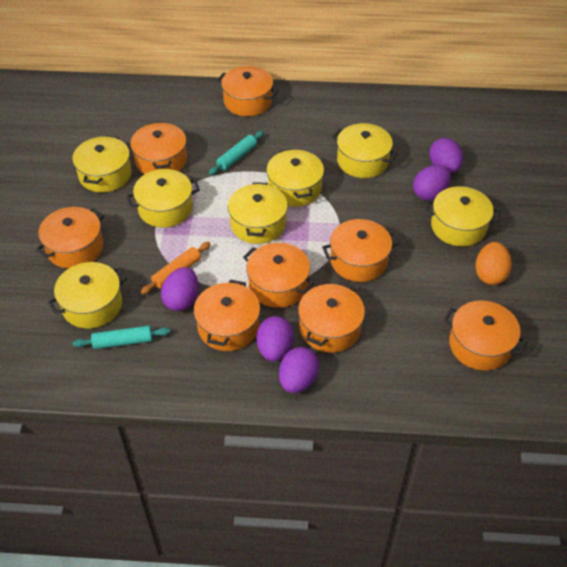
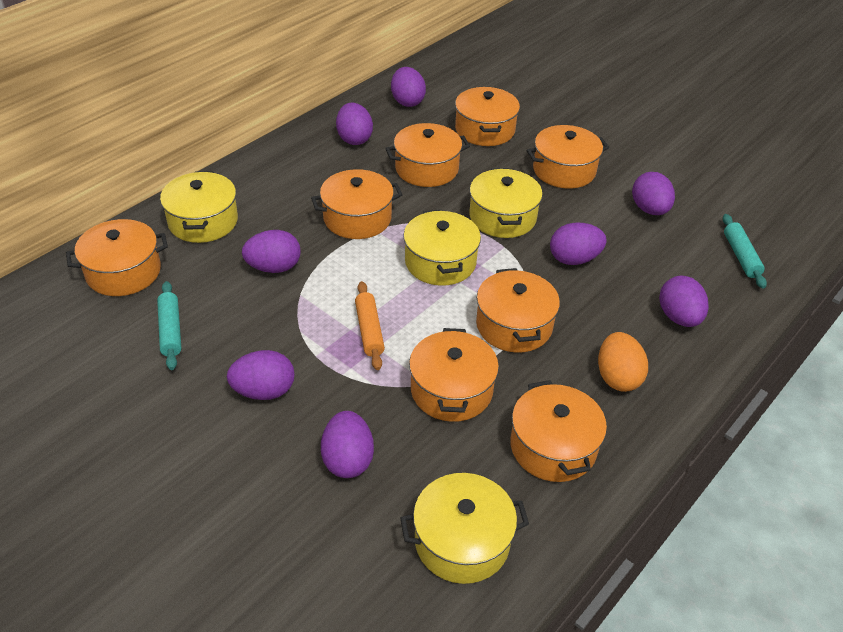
purple egg: 5 -> 8
yellow pot: 7 -> 4

